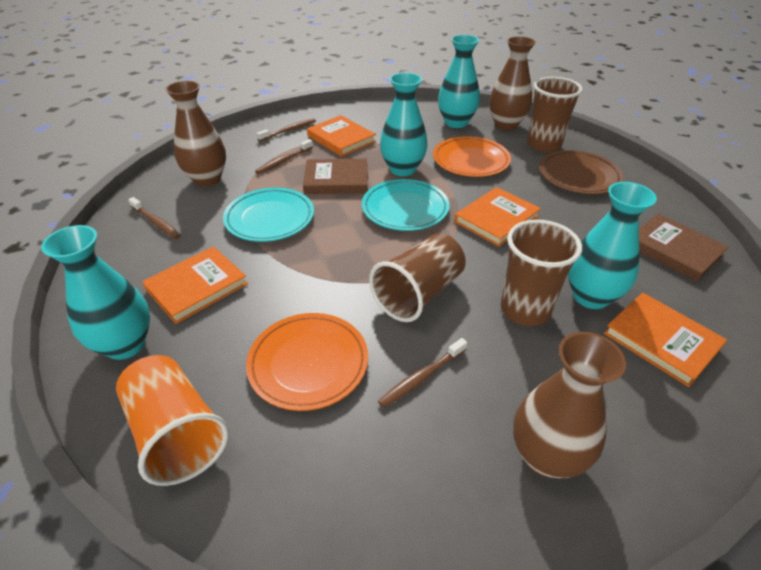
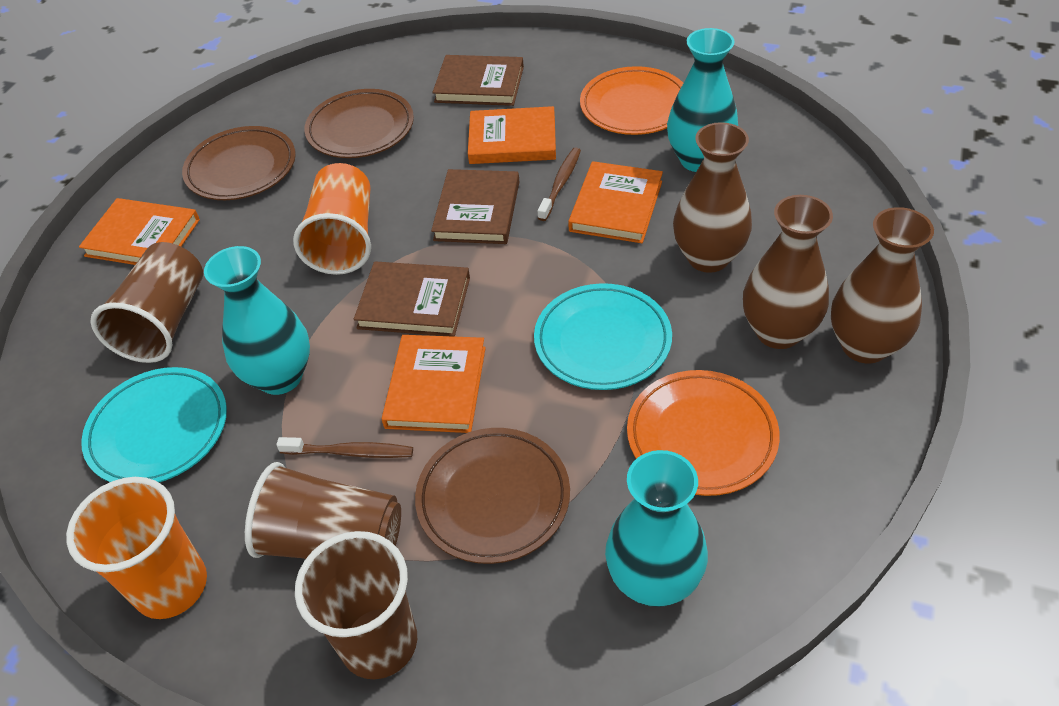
brown book: 2 -> 3
brown plate: 1 -> 3
brown toothbrush: 4 -> 2
orange cup: 1 -> 2
turquoise vase: 4 -> 3

